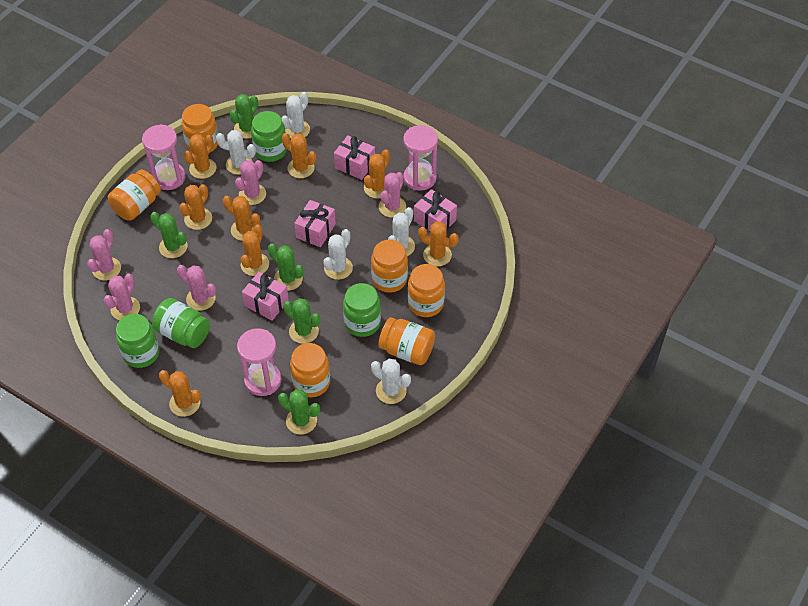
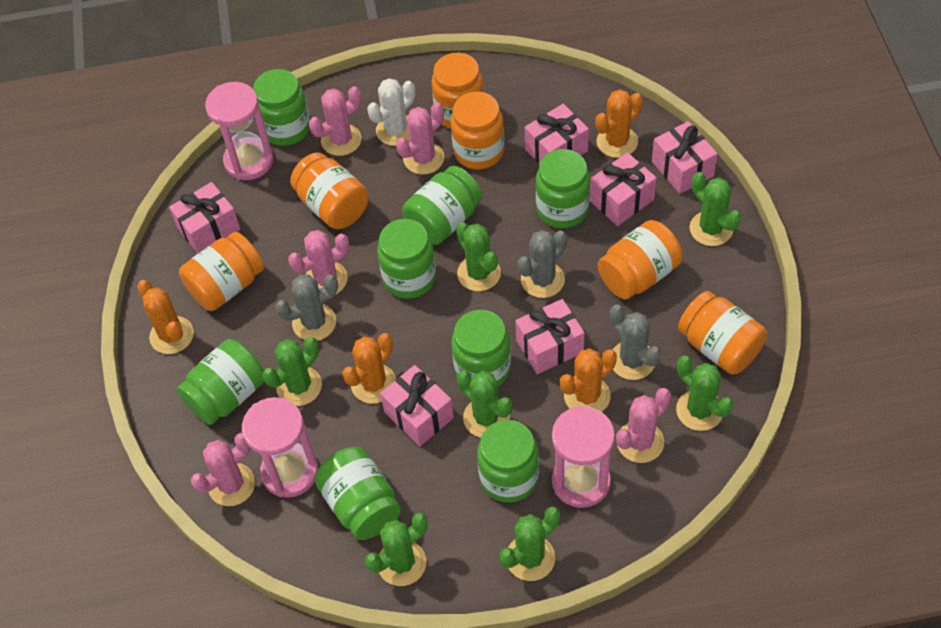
green cactus: 5 -> 7
green jar: 4 -> 8
grey cactus: 0 -> 3
orange cactus: 8 -> 4
pink gift: 4 -> 6
white cactus: 5 -> 1

